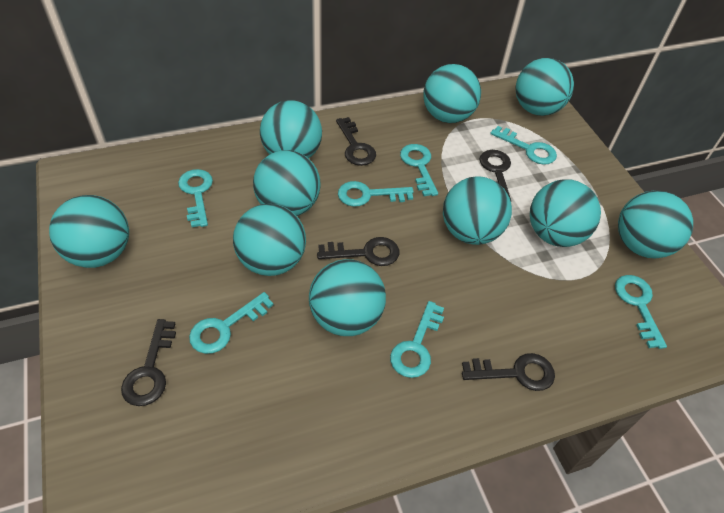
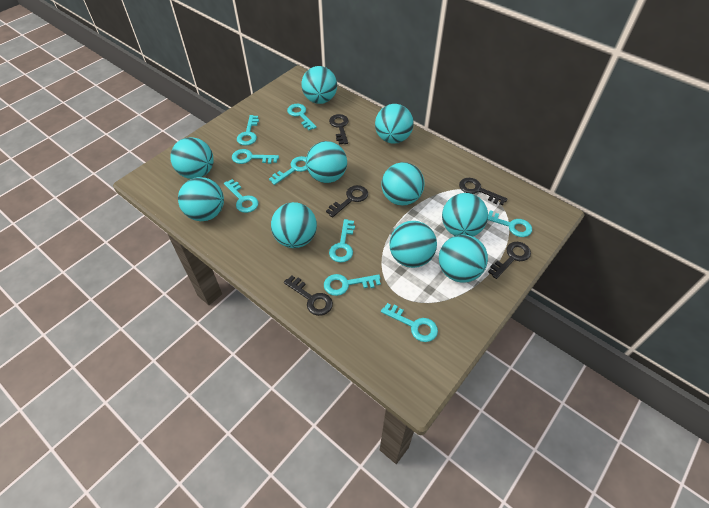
turquoise key: 7 -> 9

